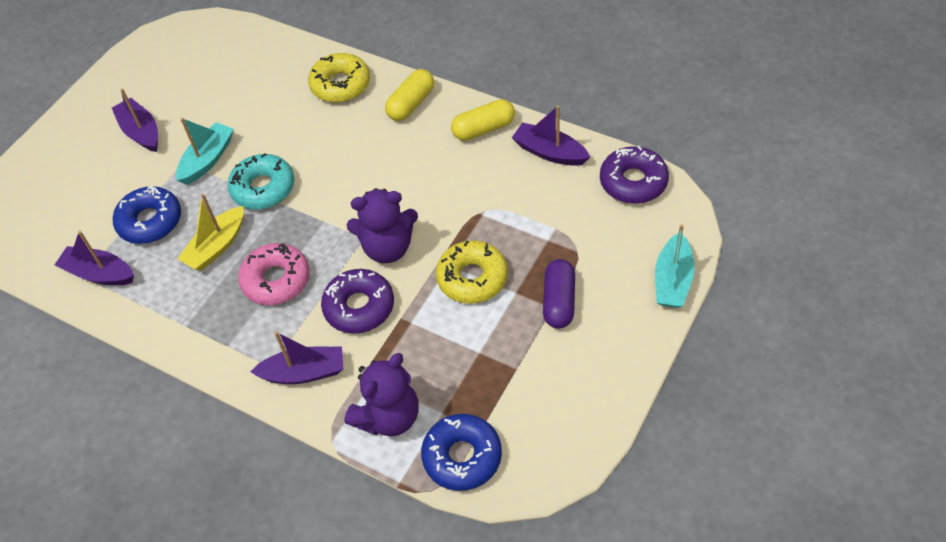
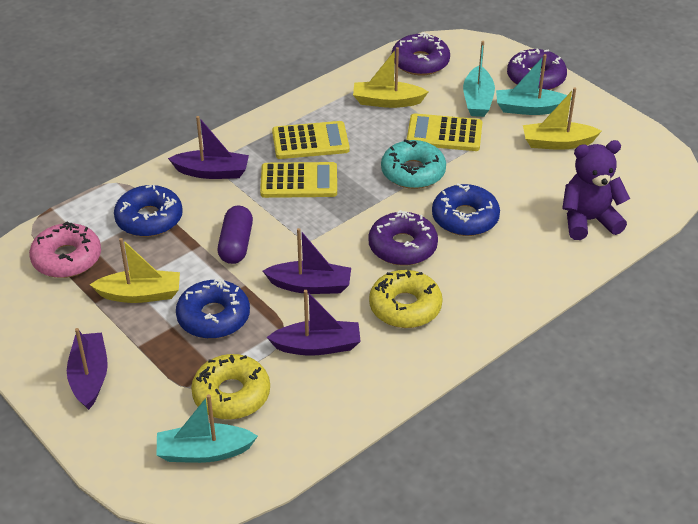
blue donut: 2 -> 3
purple donut: 2 -> 3
purple teddy bear: 2 -> 1
turquoise boat: 2 -> 3
yellow boat: 1 -> 3
yellow calculator: 0 -> 3
yellow capsule: 2 -> 0

